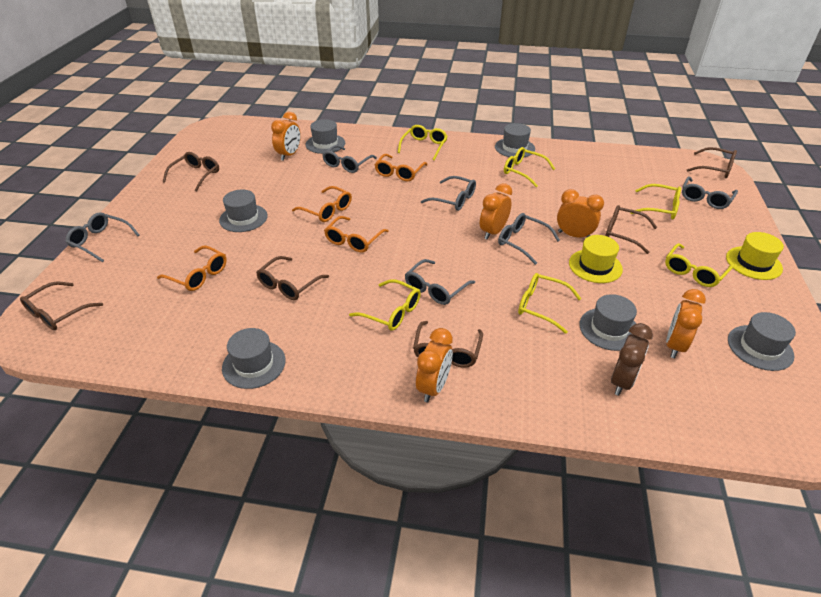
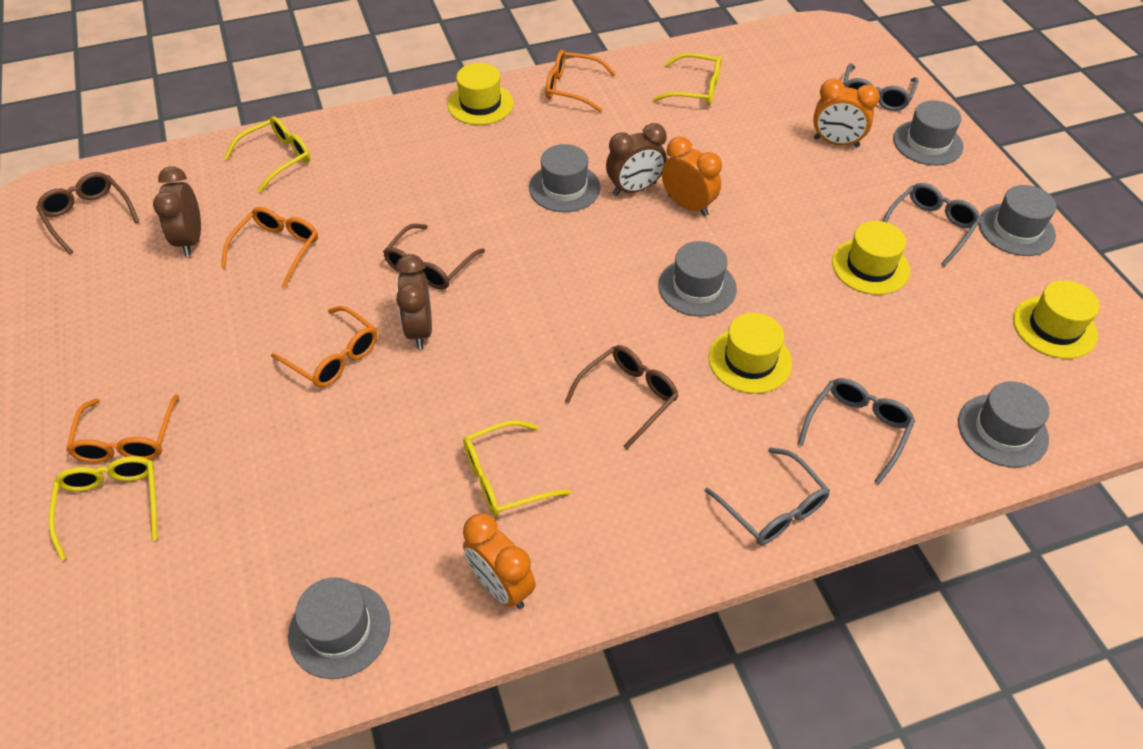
brown clock: 1 -> 3
brown glasses: 6 -> 3
grey glasses: 6 -> 4
orange clock: 5 -> 3
yellow glasses: 6 -> 4
yellow hat: 2 -> 4

